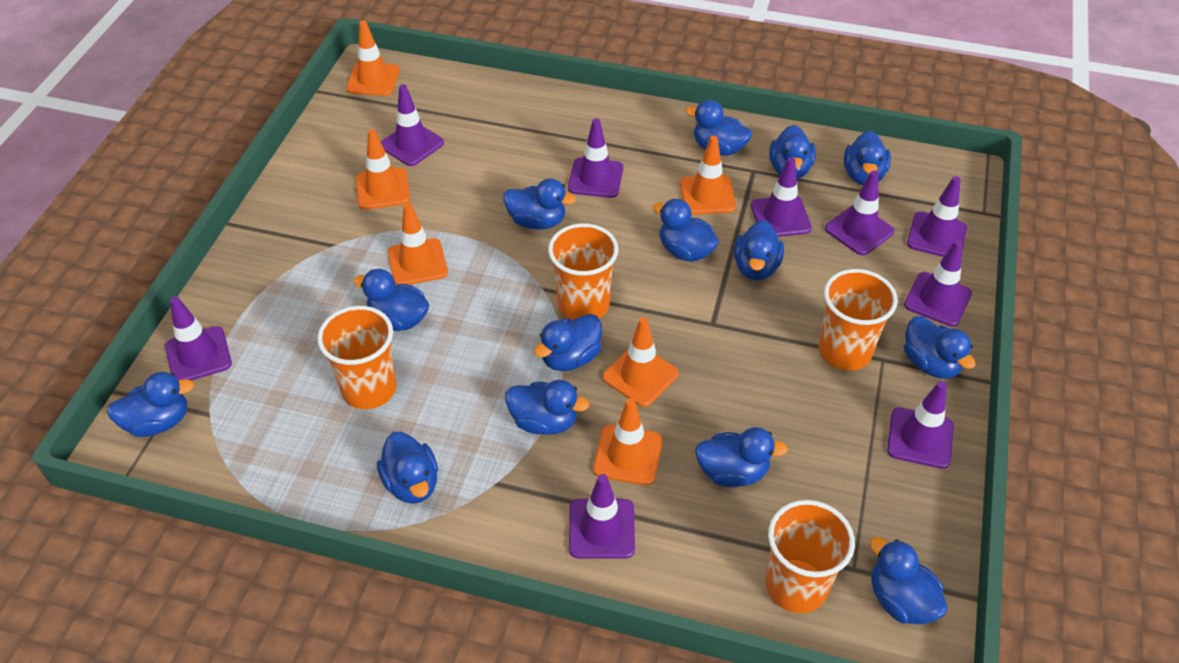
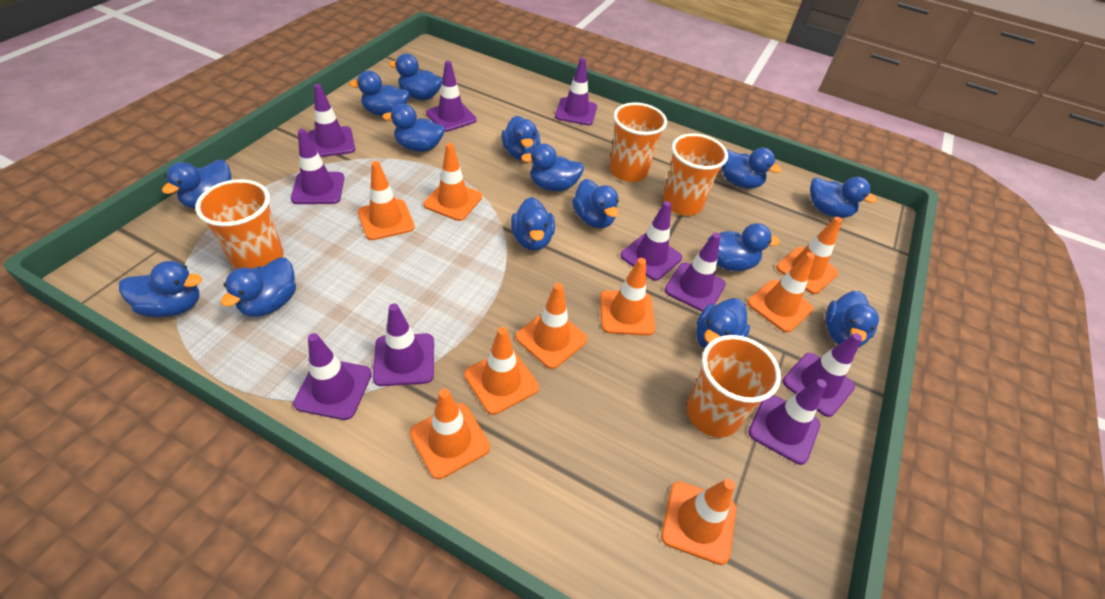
blue duck: 14 -> 15
orange traffic cone: 6 -> 9
purple traffic cone: 9 -> 10

